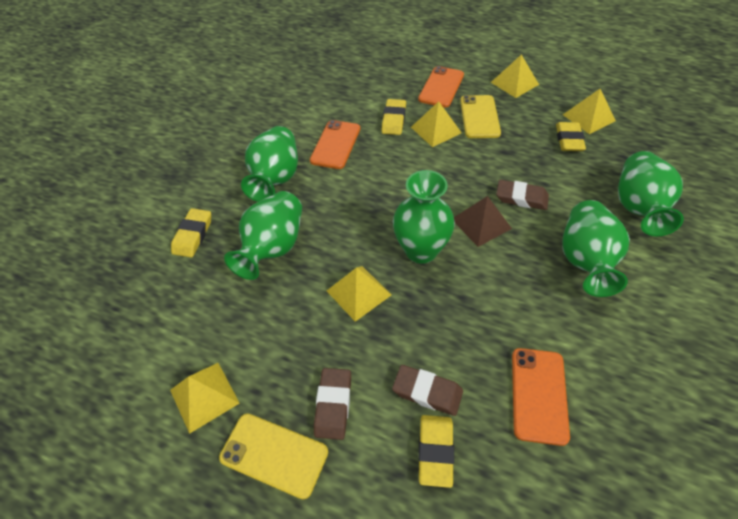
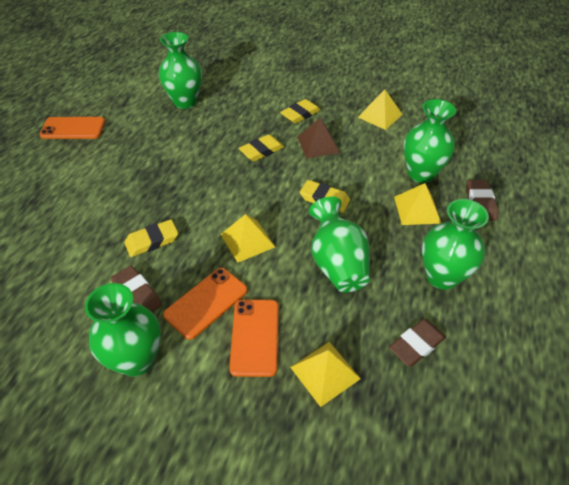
yellow phone: 2 -> 0
yellow pyramid: 5 -> 4

